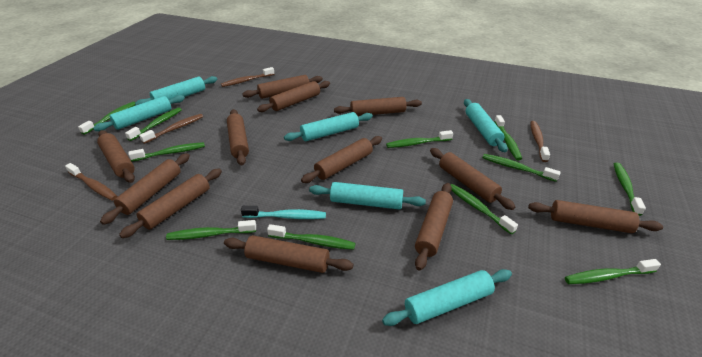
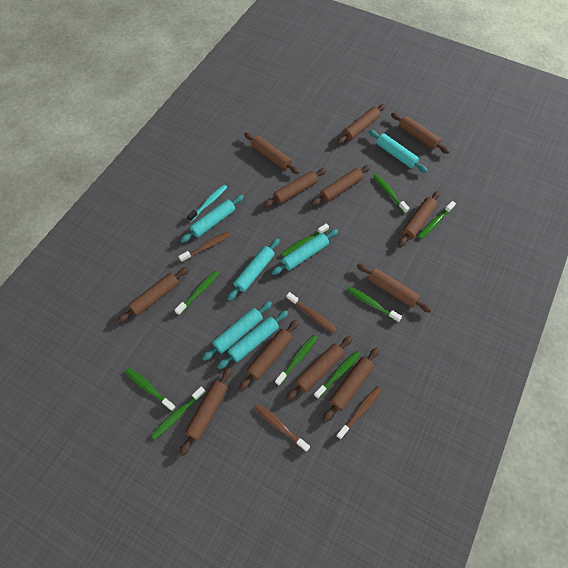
green toothbrush: 11 -> 9

